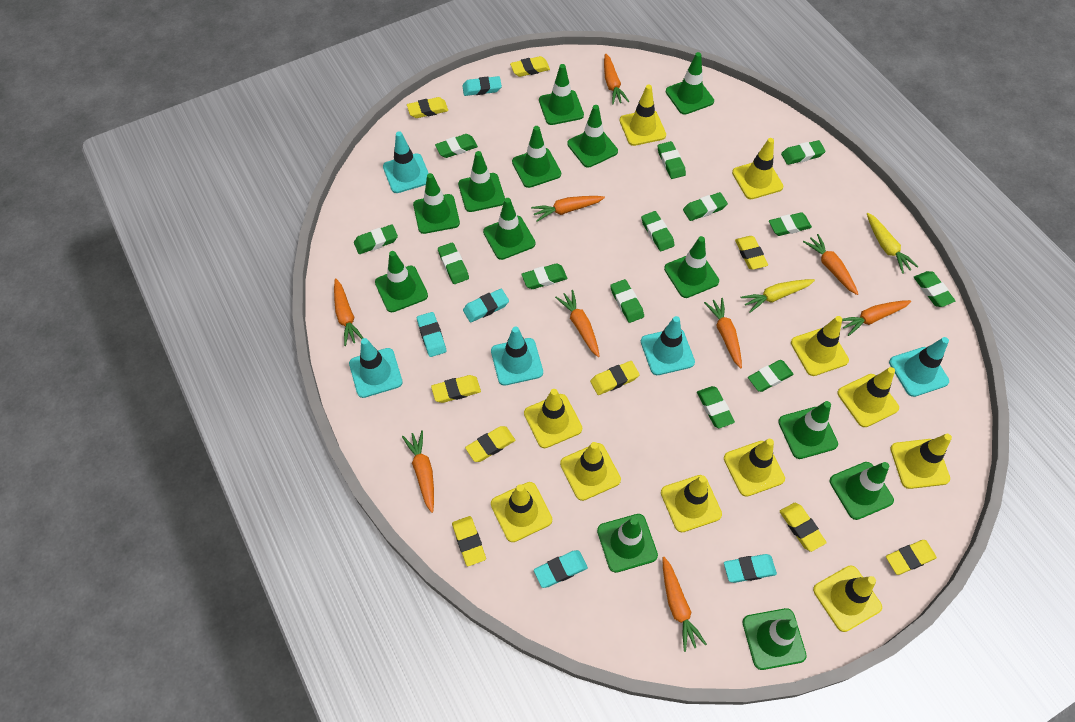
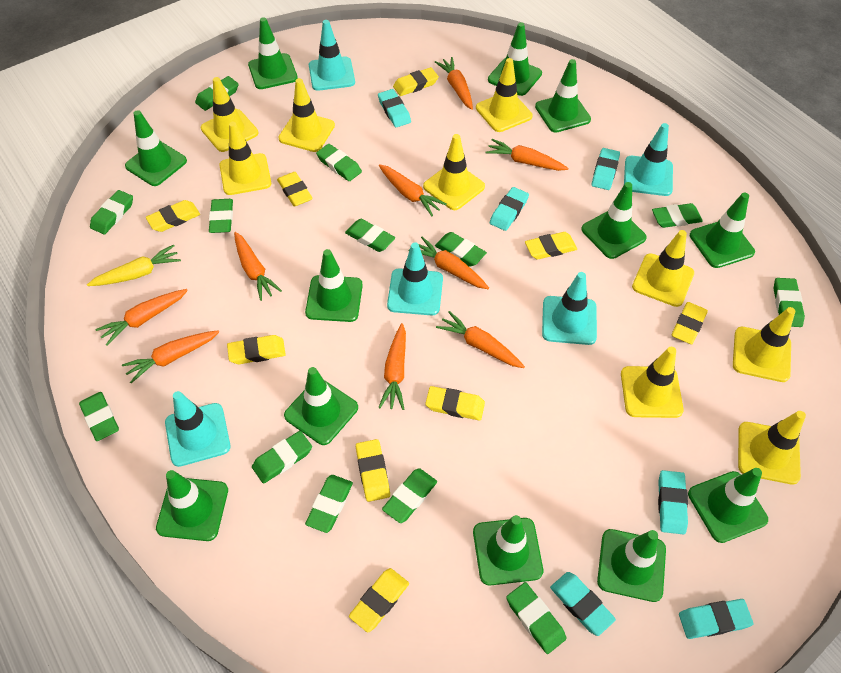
green traffic cone: 13 -> 12
turquoise eraser: 5 -> 6
yellow carrot: 2 -> 1
yellow traffic cone: 11 -> 9

